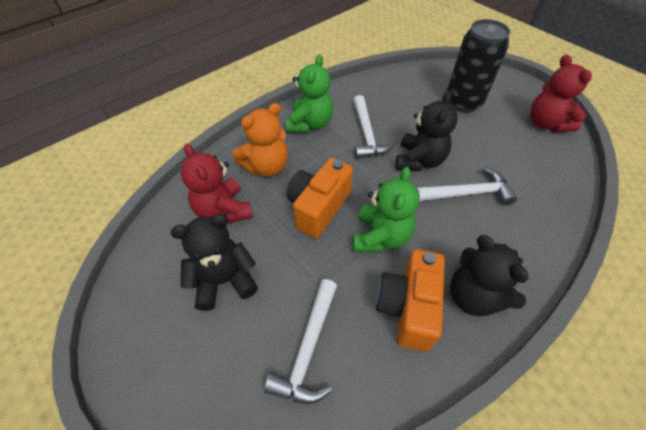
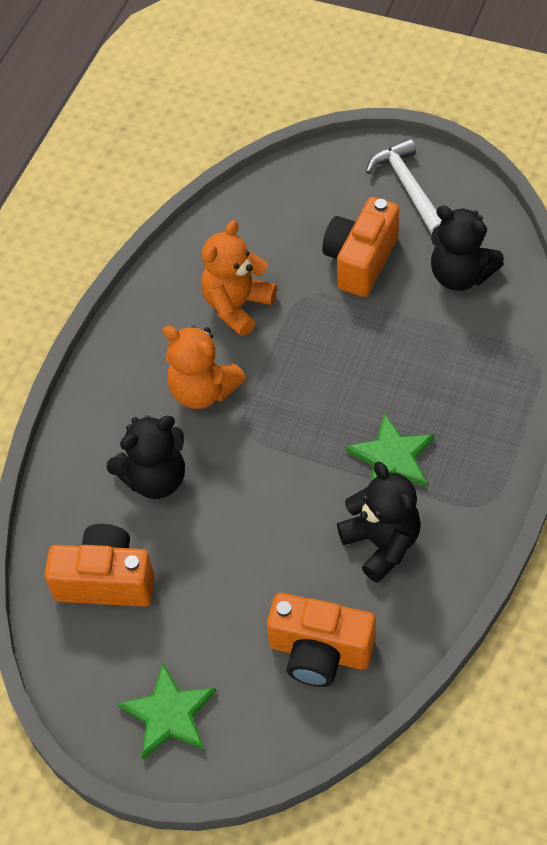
black can: 1 -> 0
green star: 0 -> 2
green teddy bear: 2 -> 0
orange camera: 2 -> 3
orange teddy bear: 1 -> 2
red teddy bear: 2 -> 0
white hammer: 3 -> 1

